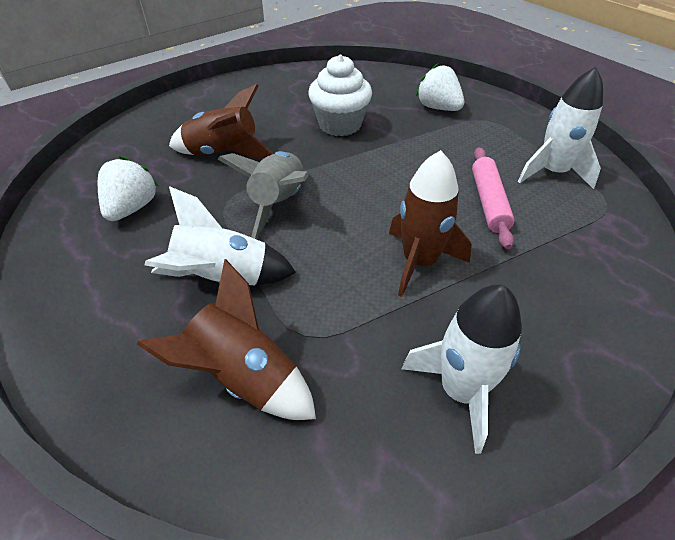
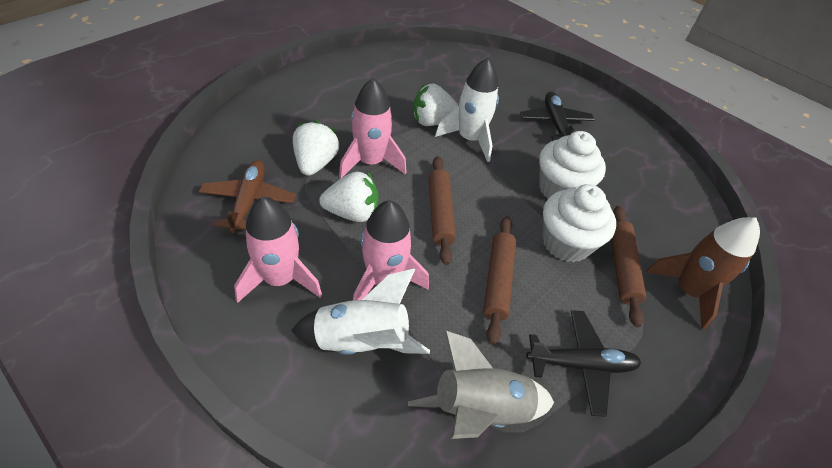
black plane: 0 -> 2
brown plane: 0 -> 1
brown rocket: 3 -> 1
brown rolling pin: 0 -> 3
pink rocket: 0 -> 3
pink rolling pin: 1 -> 0
white cupcake: 1 -> 2
white rocket: 3 -> 2
white strawberry: 2 -> 3

